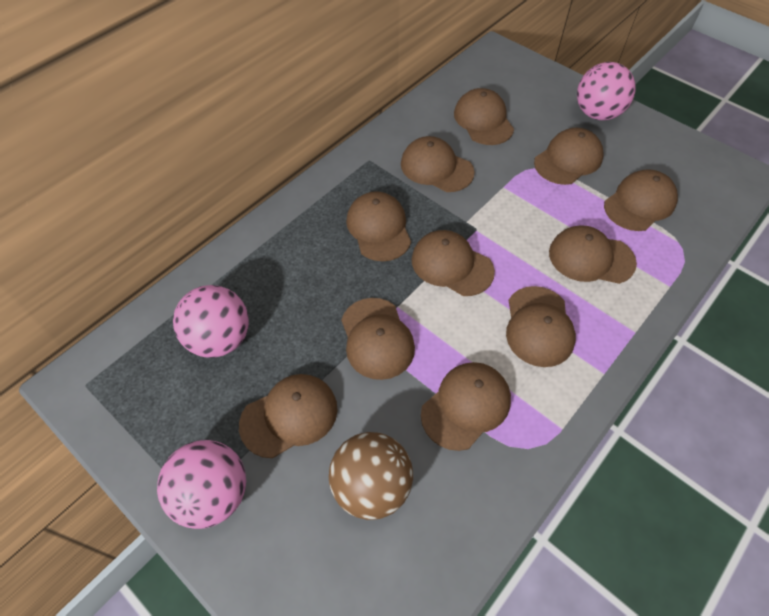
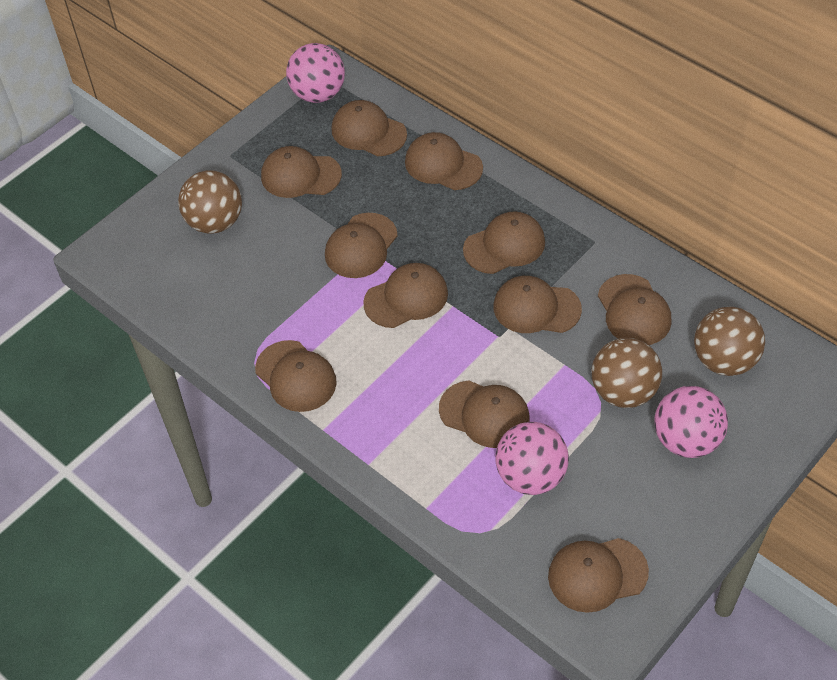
brown ball: 1 -> 3

